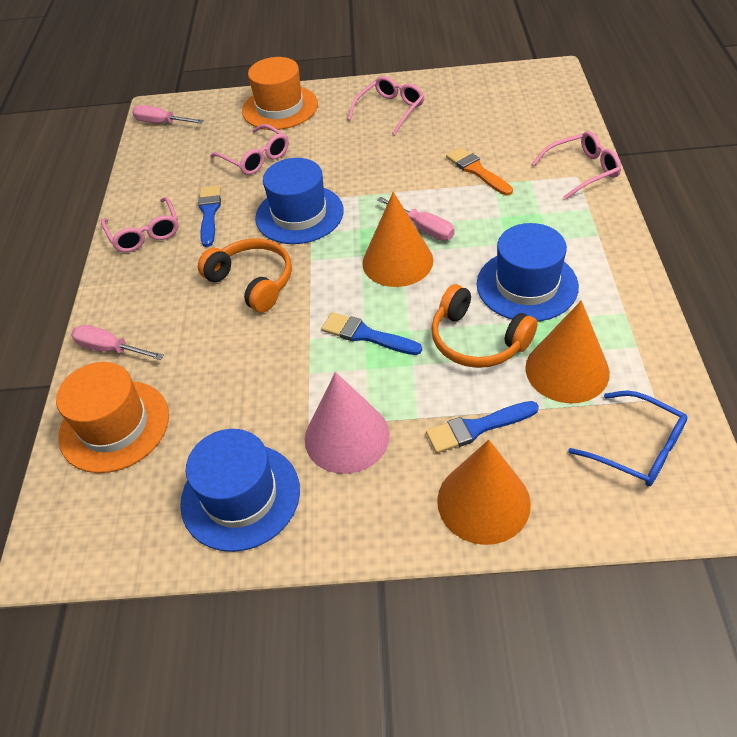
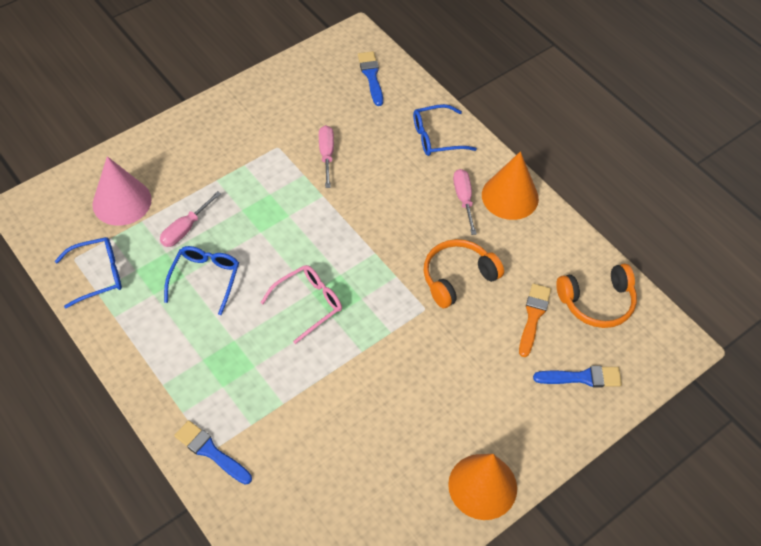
blue glasses: 1 -> 3
blue hat: 3 -> 0
orange cone: 3 -> 2
orange hat: 2 -> 0
pink glasses: 4 -> 1

